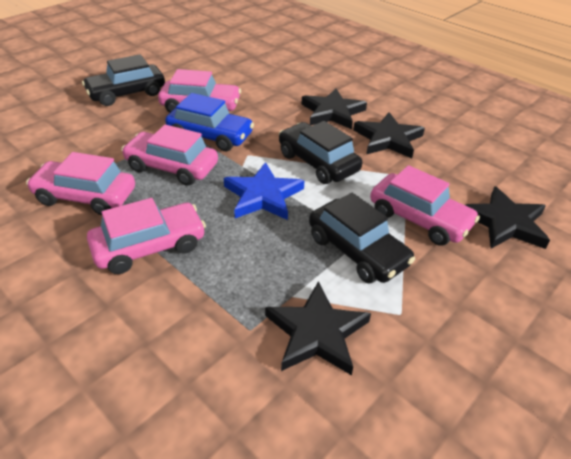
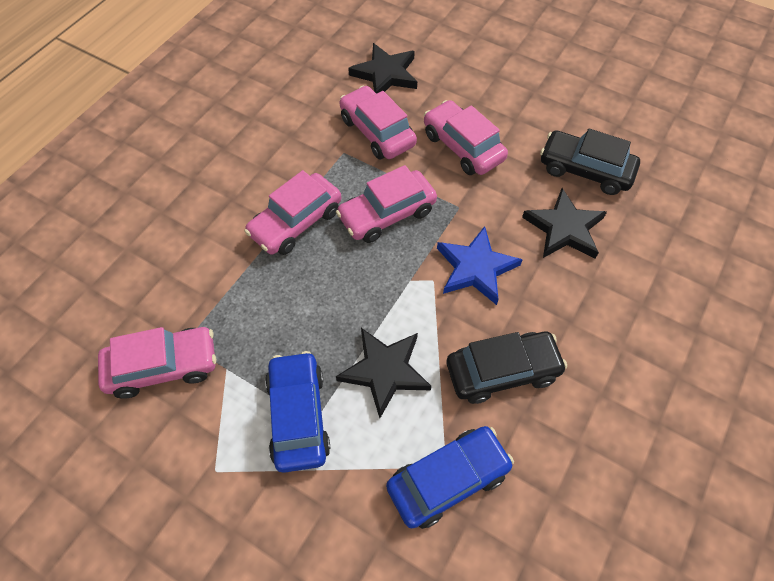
black car: 3 -> 2
black star: 4 -> 3
blue car: 1 -> 2

